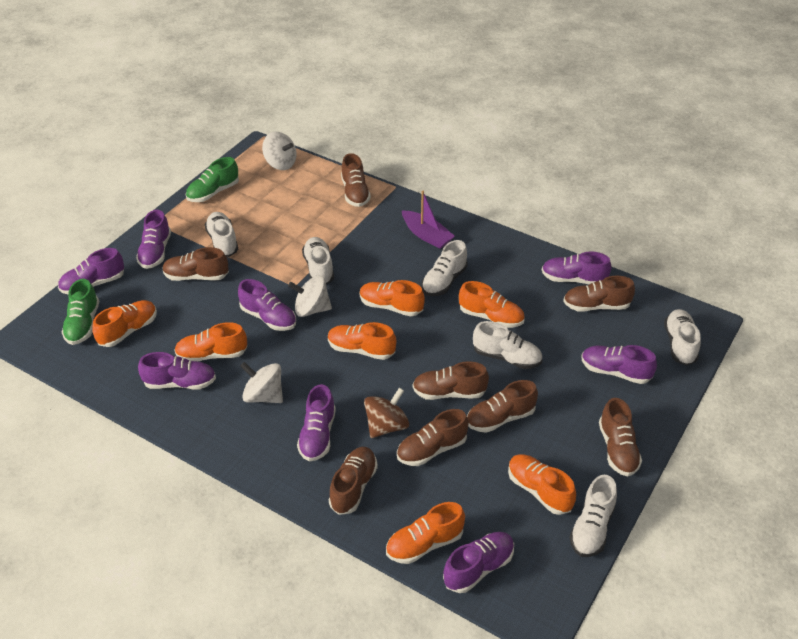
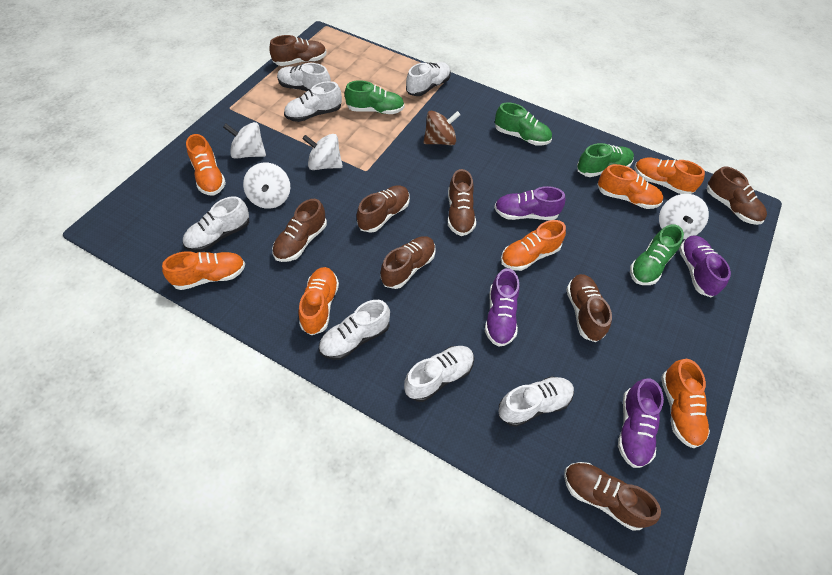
green shoe: 2 -> 4
purple boat: 1 -> 0
purple shoe: 8 -> 4
white shoe: 6 -> 7
white spinning top: 3 -> 4

